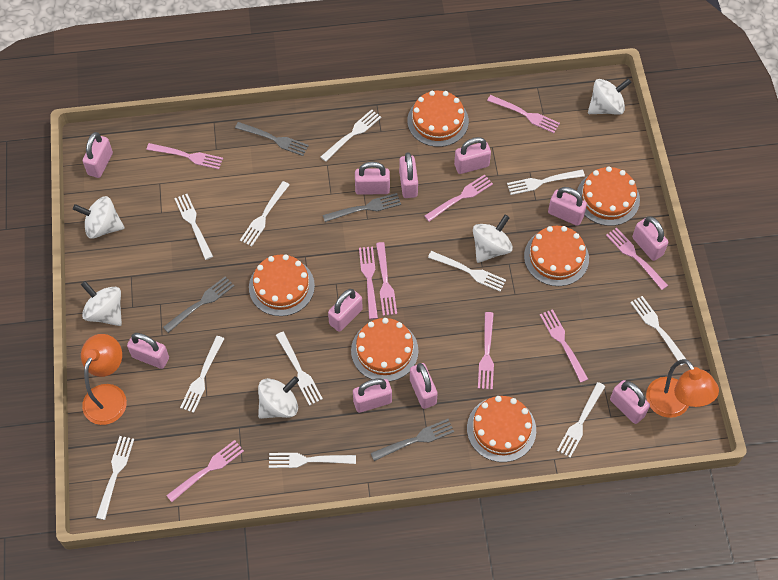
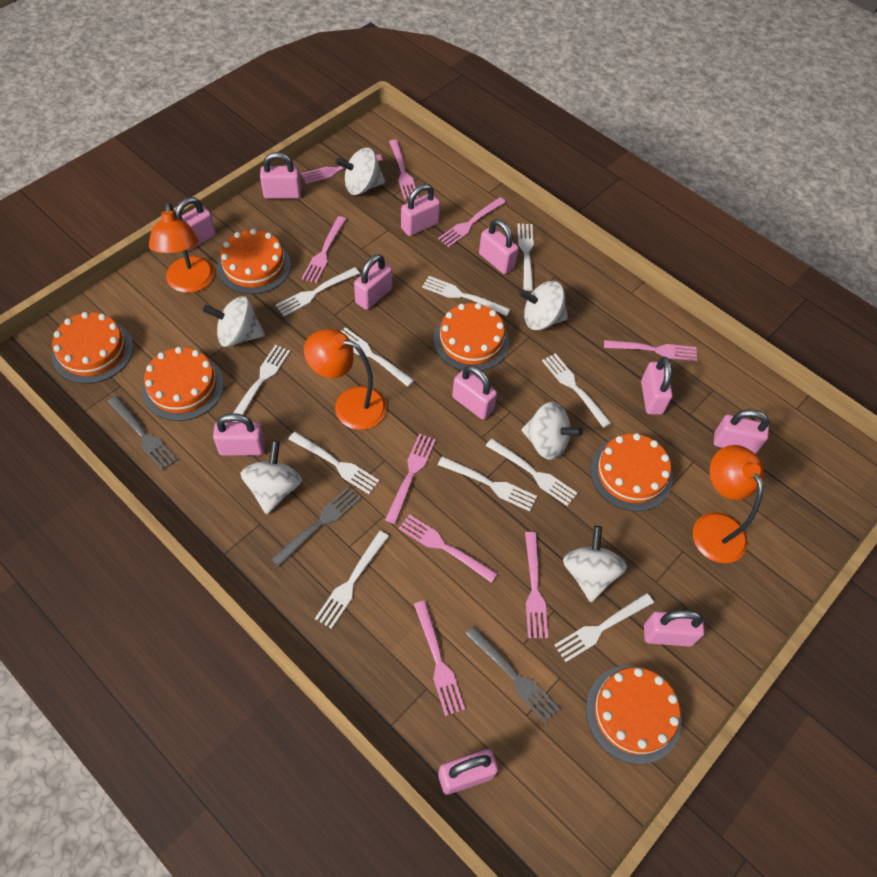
grey fork: 4 -> 3
orange lamp: 2 -> 3
white spinning top: 5 -> 6

